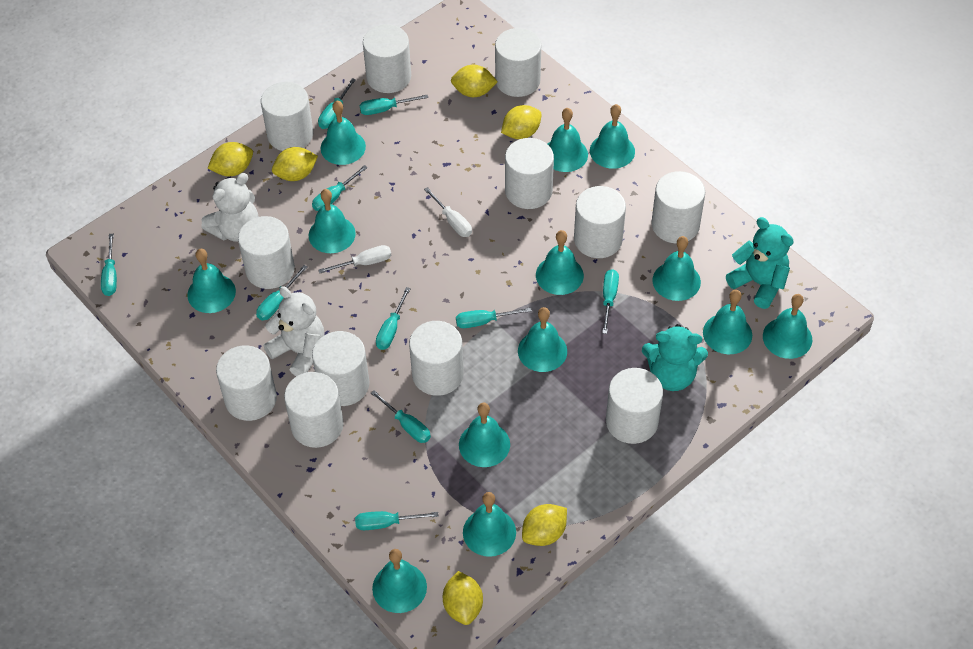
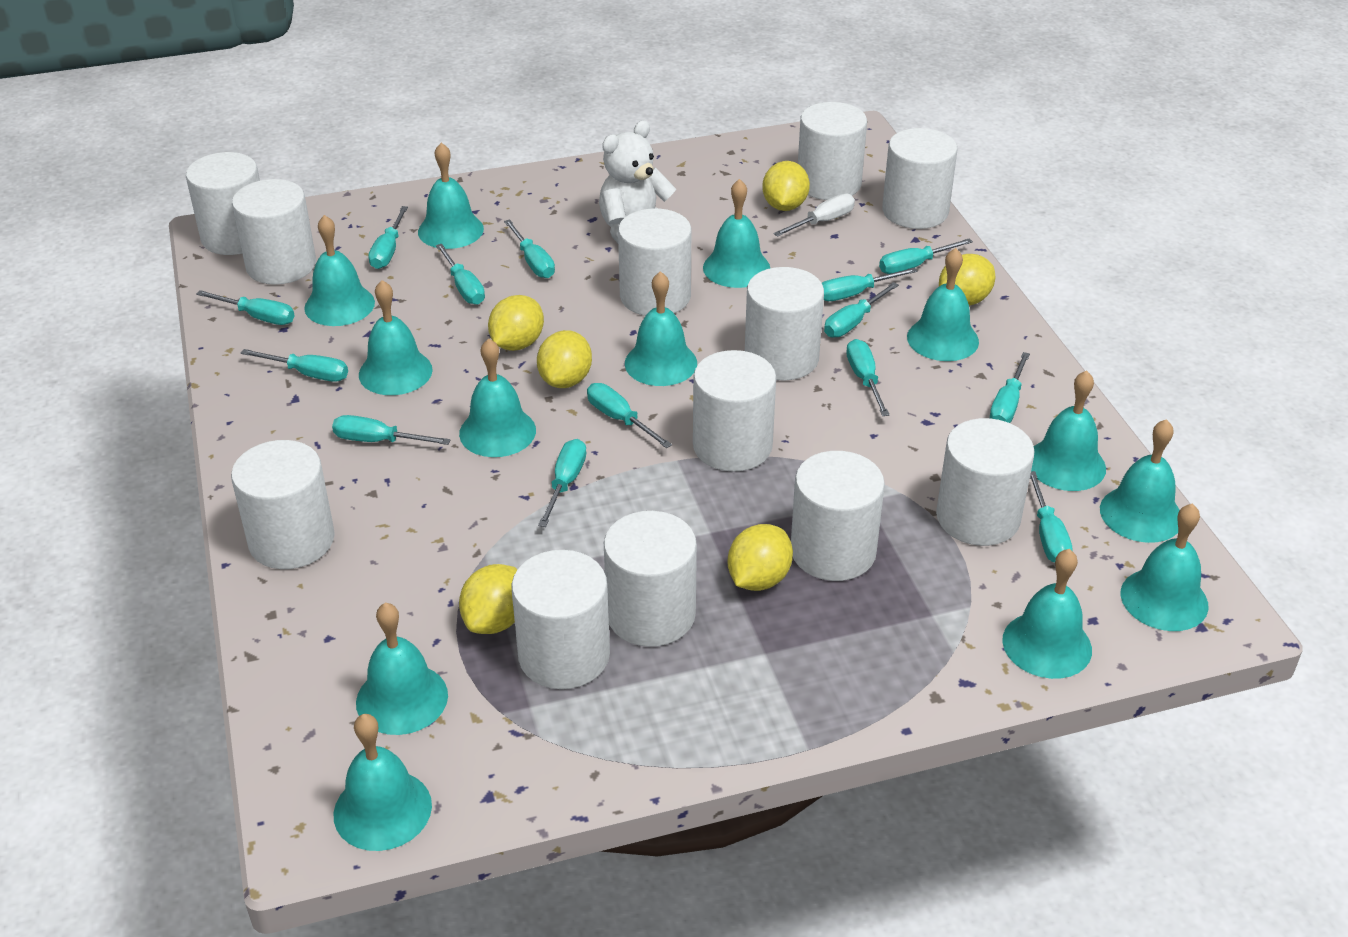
turquoise screwdriver: 10 -> 14
turquoise teddy bear: 2 -> 0
white screwdriver: 2 -> 1
white teddy bear: 2 -> 1

